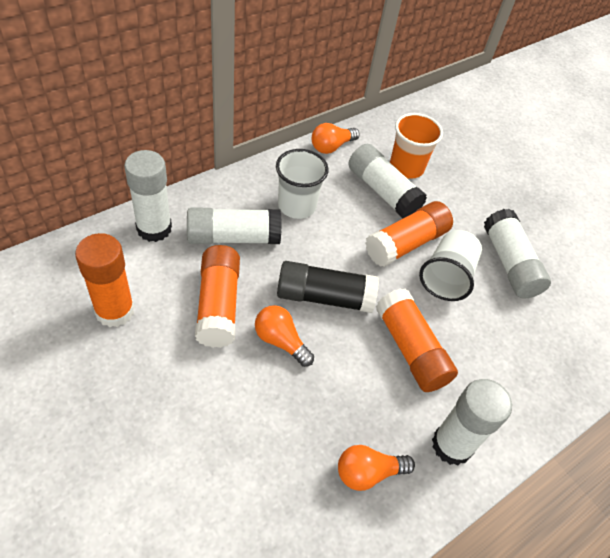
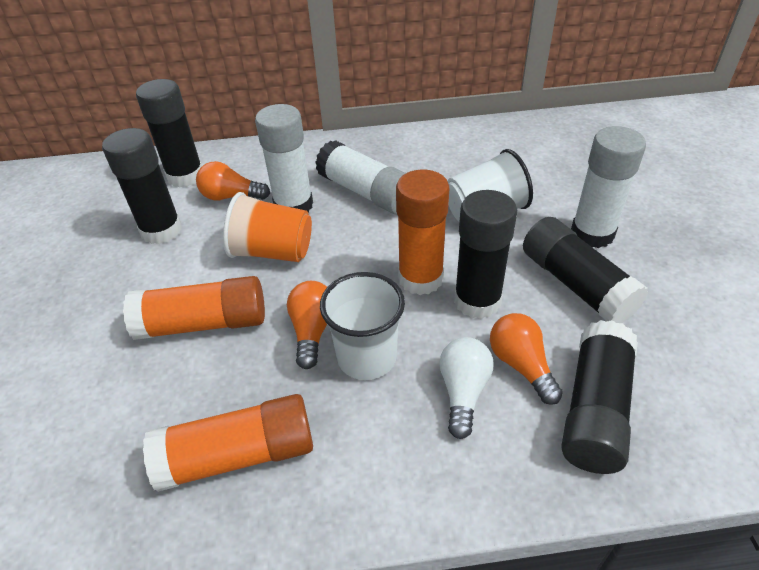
black glue stick: 1 -> 5
orange glue stick: 4 -> 3
white glue stick: 5 -> 3
white light bulb: 0 -> 1

